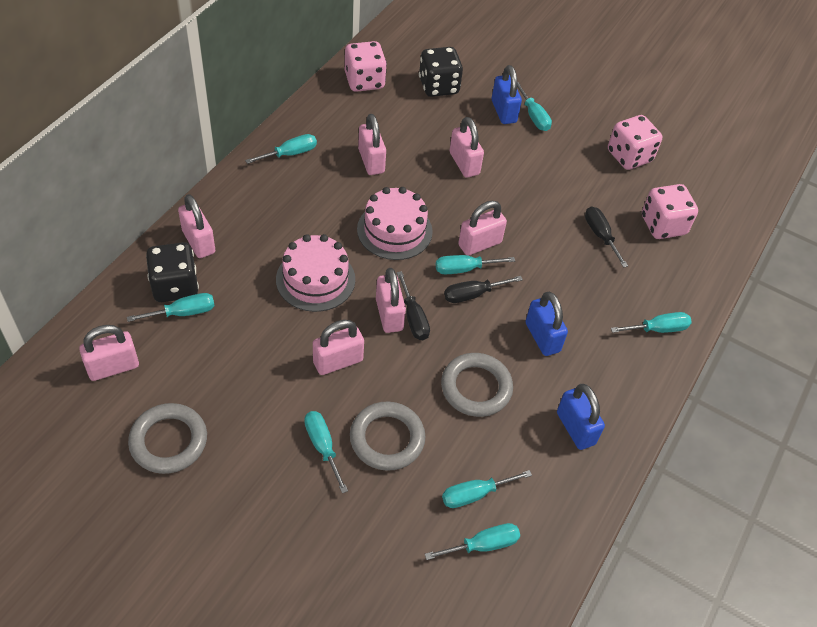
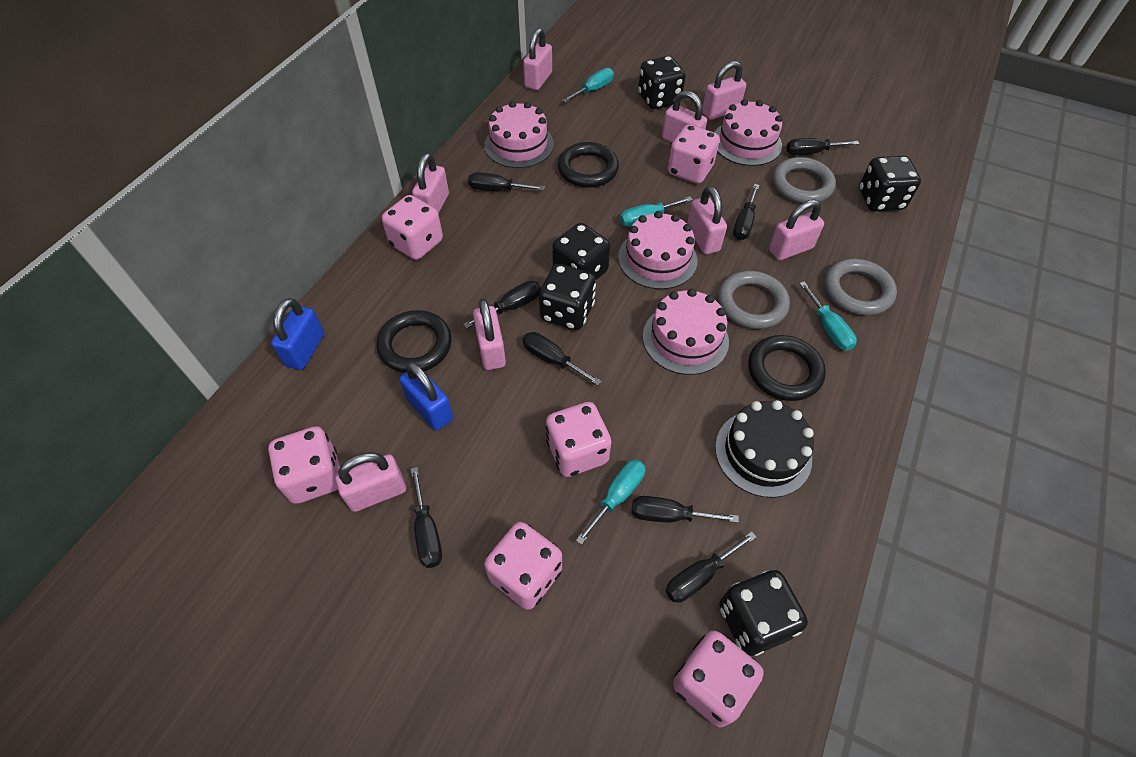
black cake: 0 -> 1
black dice: 2 -> 5
black ring: 0 -> 3
black screwdriver: 3 -> 8
blue padlock: 3 -> 2
pink cake: 2 -> 4
pink dice: 3 -> 6
pink padlock: 7 -> 8
turquoise screwdriver: 8 -> 4

